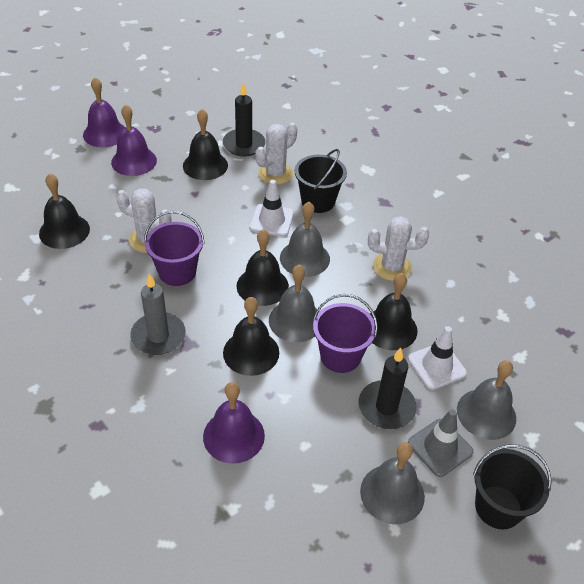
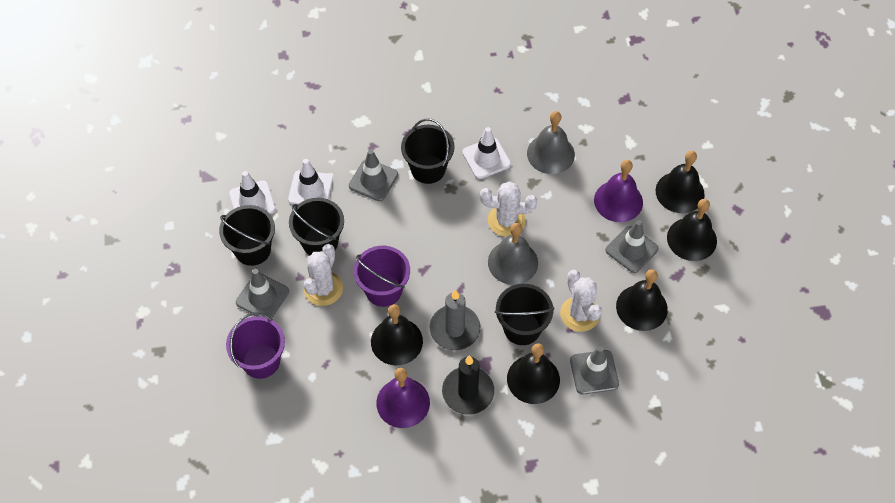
black bucket: 2 -> 4
black candle: 2 -> 1
grey bell: 4 -> 2
grey traffic cone: 1 -> 4
purple bell: 3 -> 2
white traffic cone: 2 -> 3

